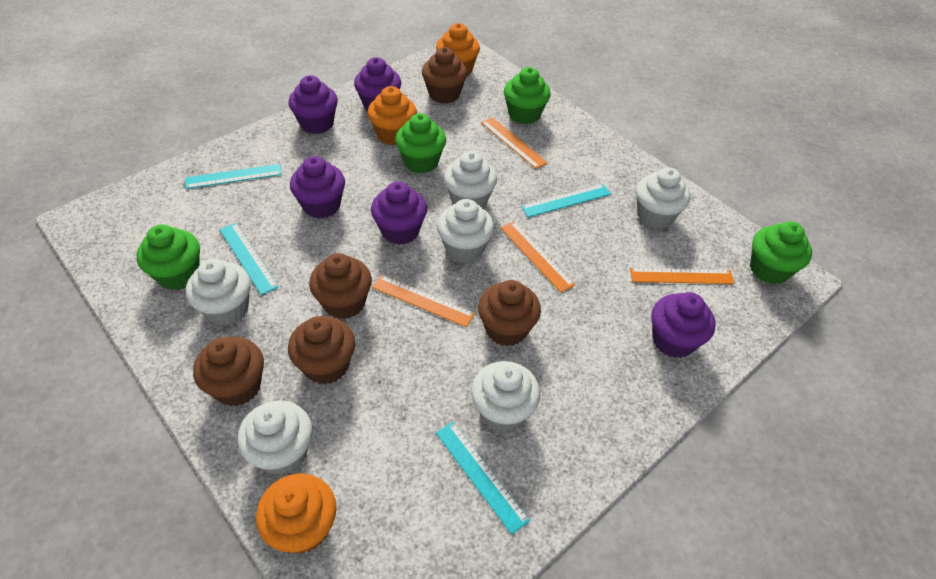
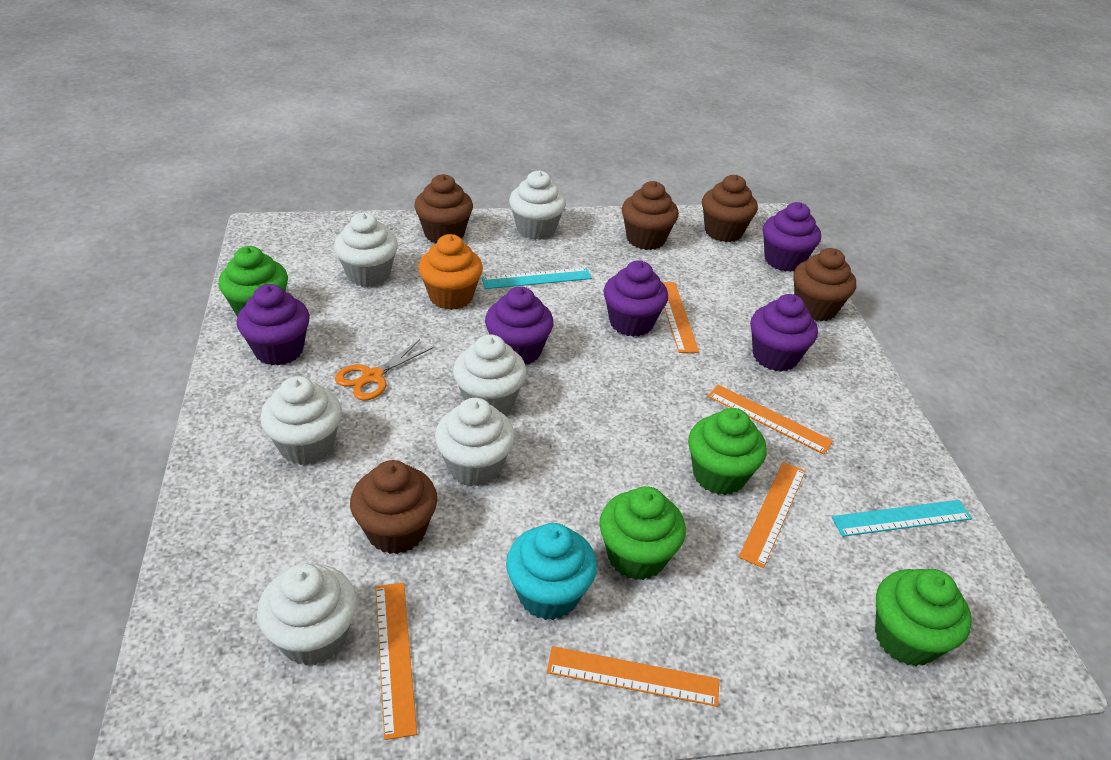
orange cupcake: 3 -> 1
orange ruler: 4 -> 5
orange scissors: 0 -> 1
turquoise cupcake: 0 -> 1
turquoise ruler: 4 -> 2

